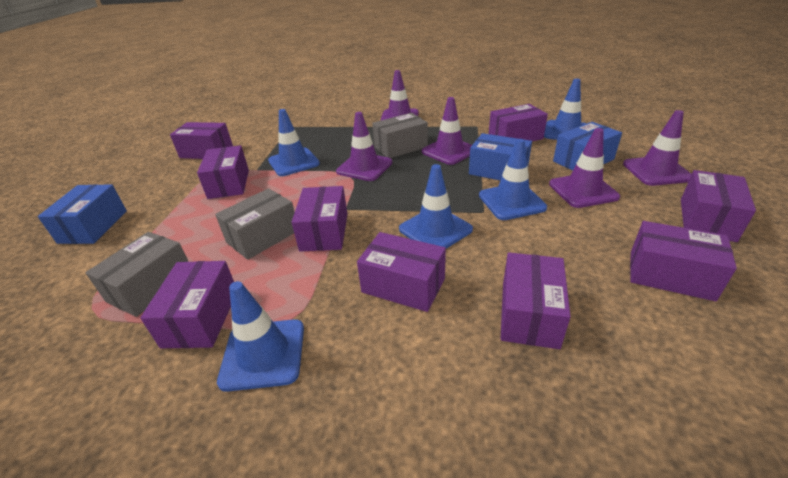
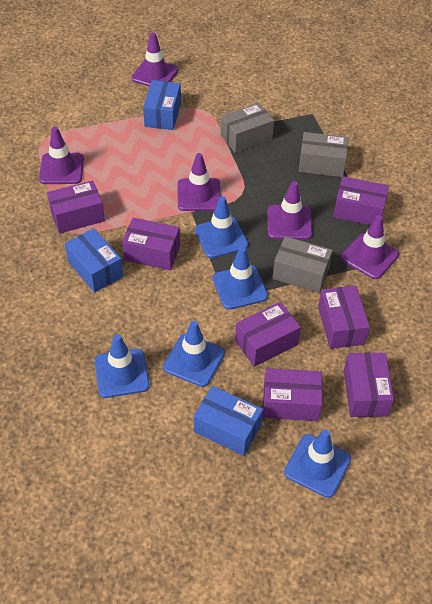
purple box: 9 -> 7

